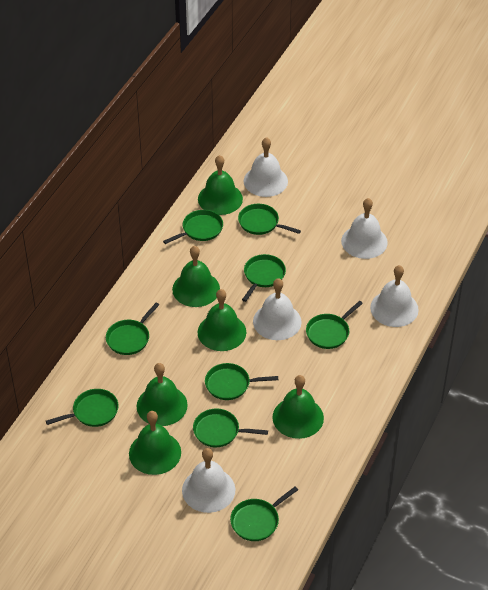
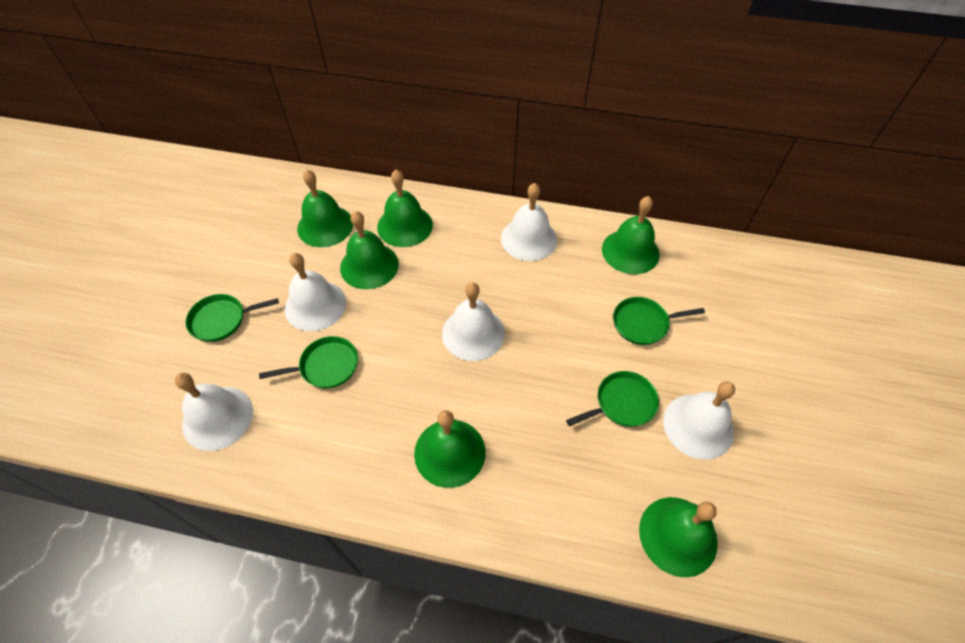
green pan: 9 -> 4

